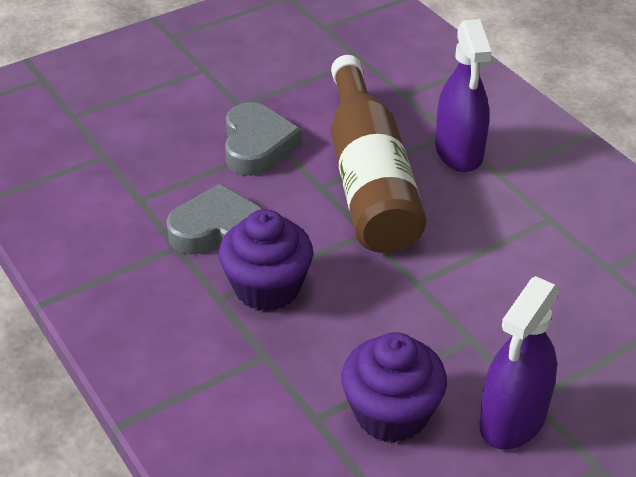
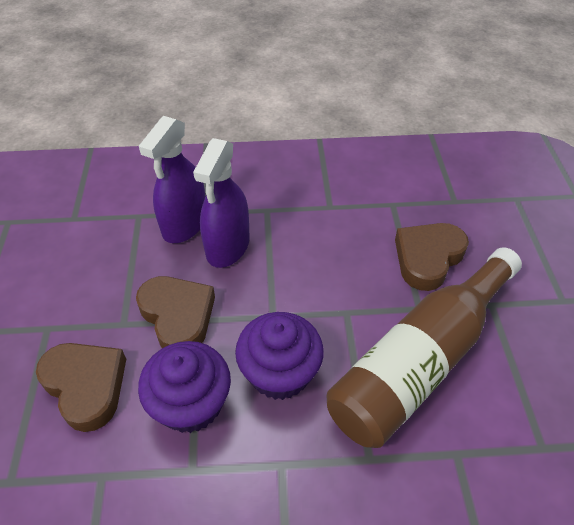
brown heart: 0 -> 3
grey heart: 2 -> 0

